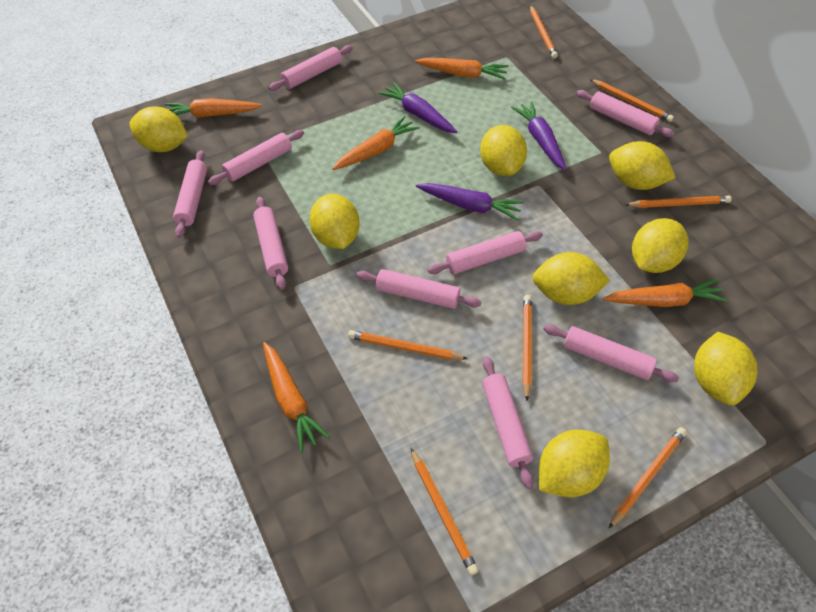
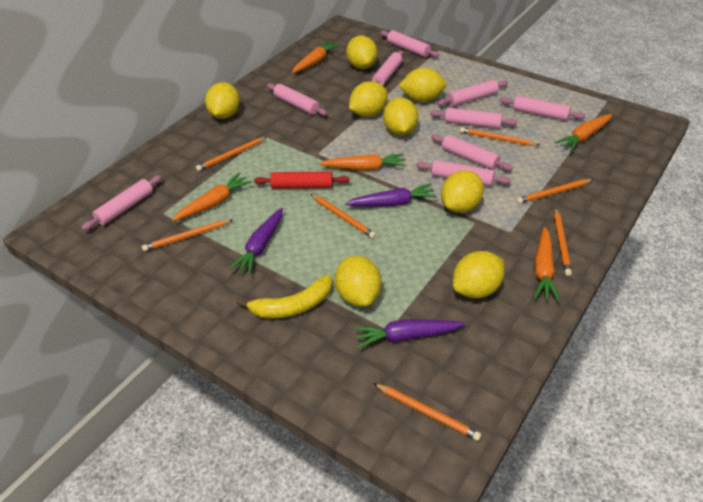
red rolling pin: 0 -> 1
yellow banana: 0 -> 1

